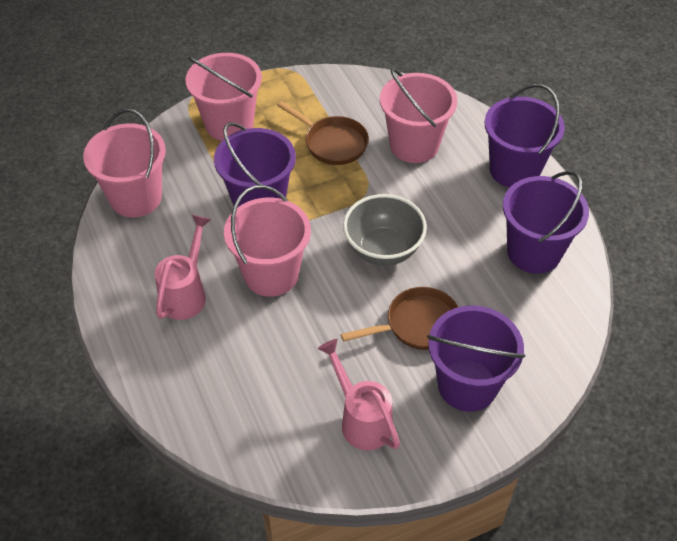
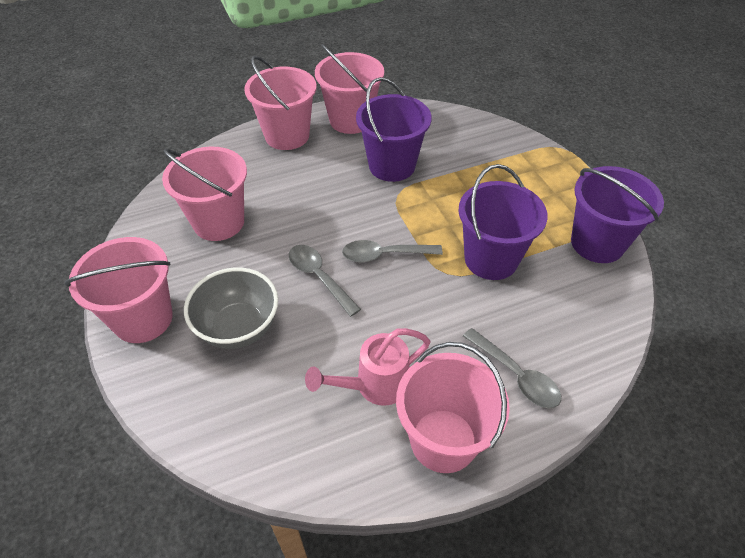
brown pan: 2 -> 0
grey spoon: 0 -> 3
pink bucket: 4 -> 5
pink watering can: 2 -> 1
purple bucket: 4 -> 3

